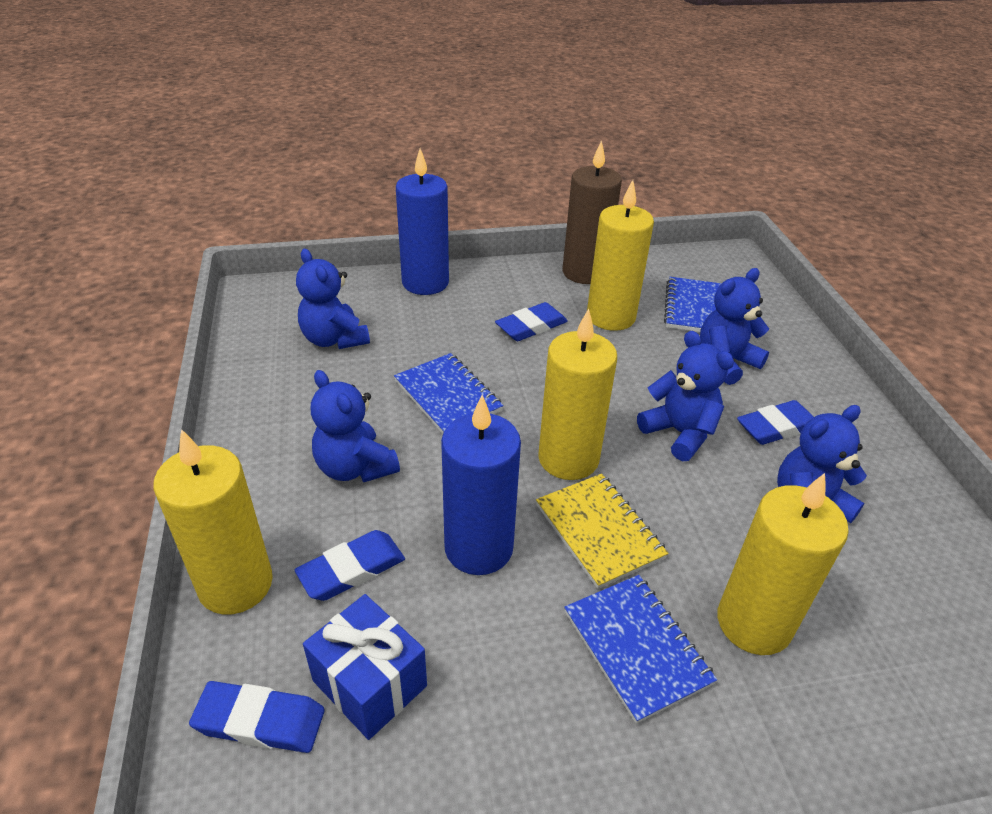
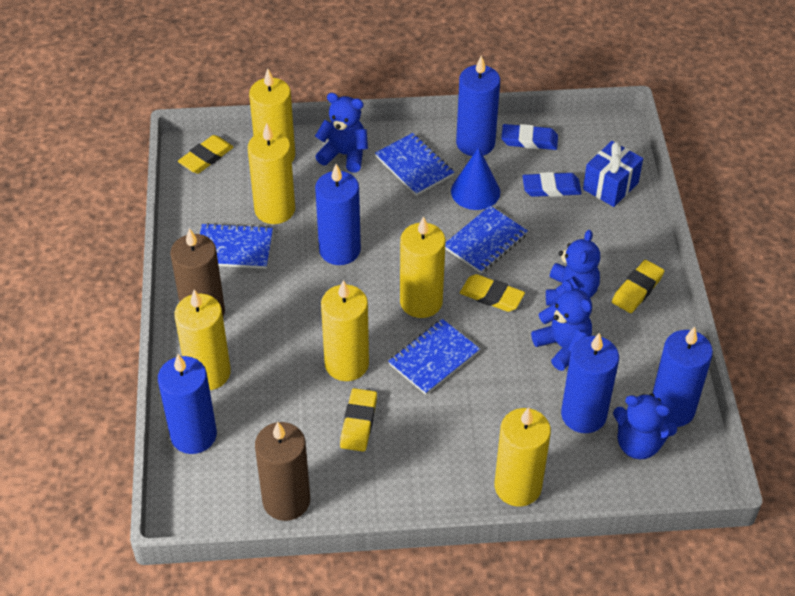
blue candle: 2 -> 5
blue cone: 0 -> 1
blue eraser: 4 -> 2
blue notebook: 3 -> 4
blue teddy bear: 5 -> 4
brown candle: 1 -> 2
yellow candle: 4 -> 6
yellow eraser: 0 -> 4
yellow notebook: 1 -> 0

